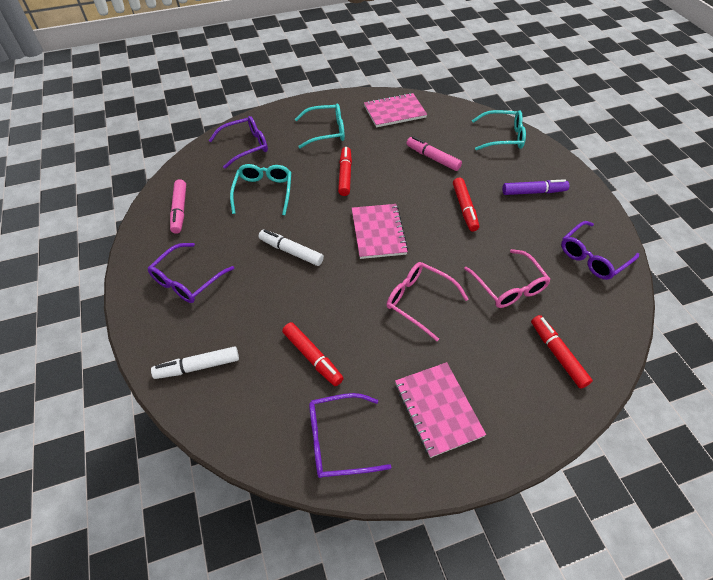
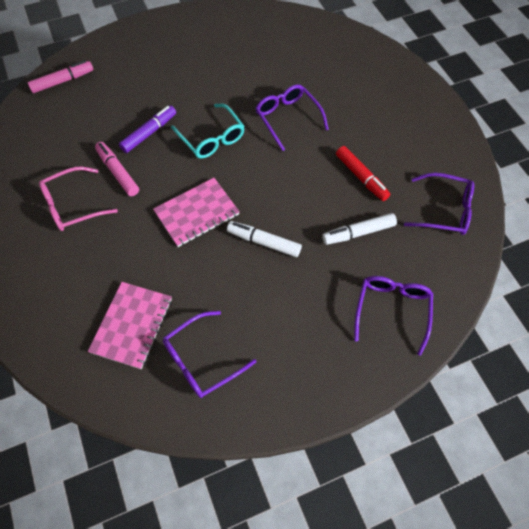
pink glasses: 2 -> 1
pink notebook: 3 -> 2
red marker: 4 -> 1
turquoise glasses: 3 -> 1

